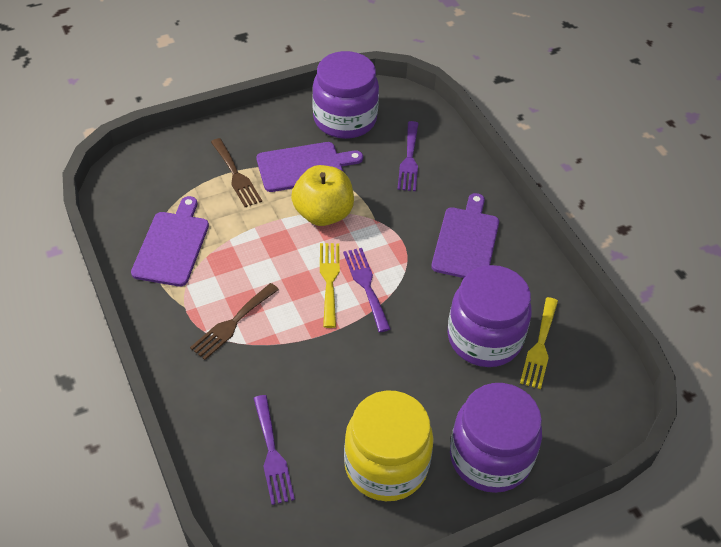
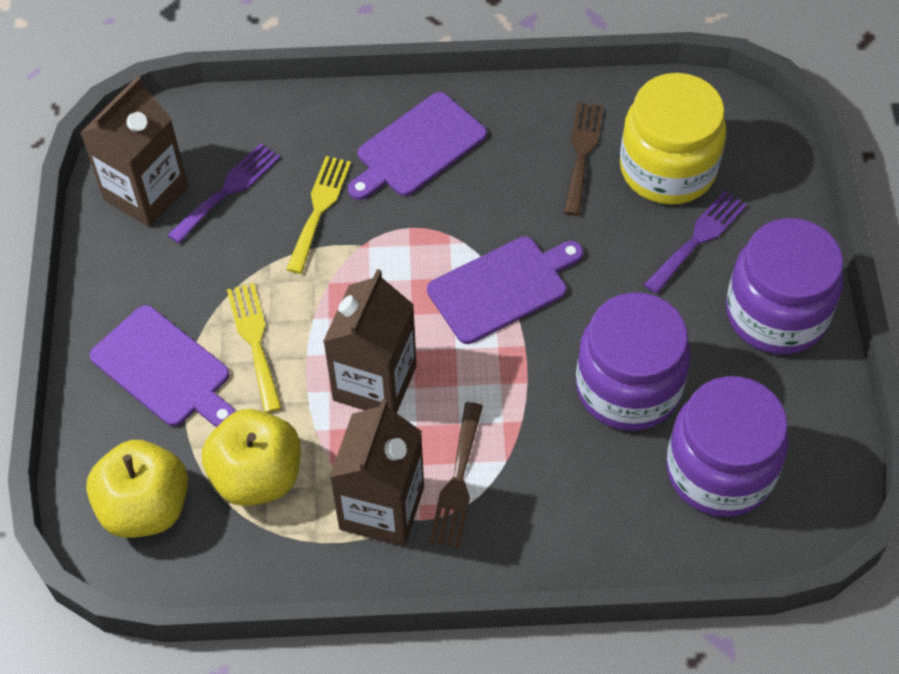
brown carton: 0 -> 3
purple fork: 3 -> 2
yellow apple: 1 -> 2

